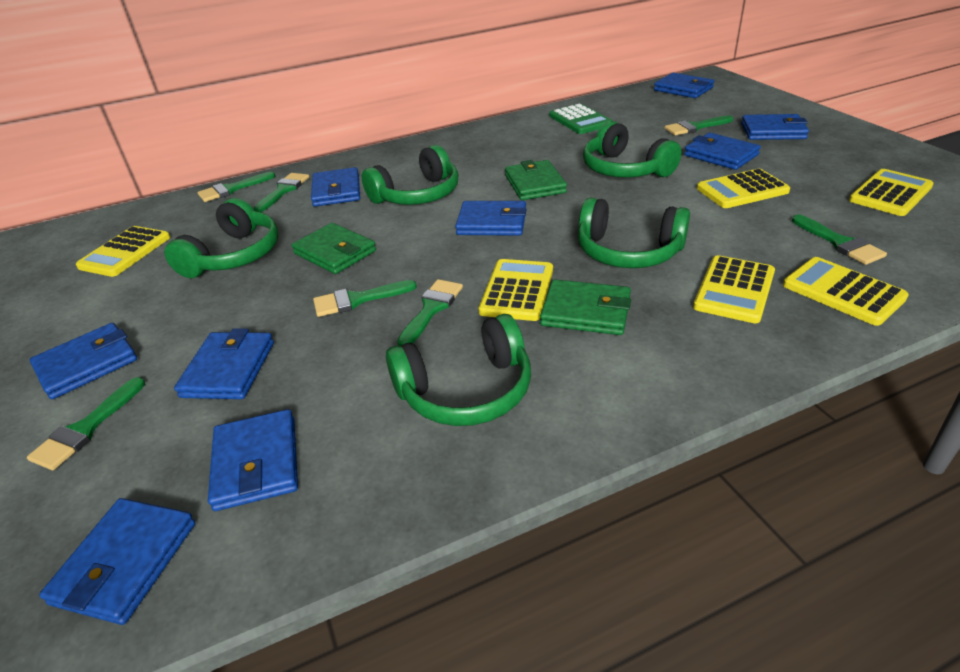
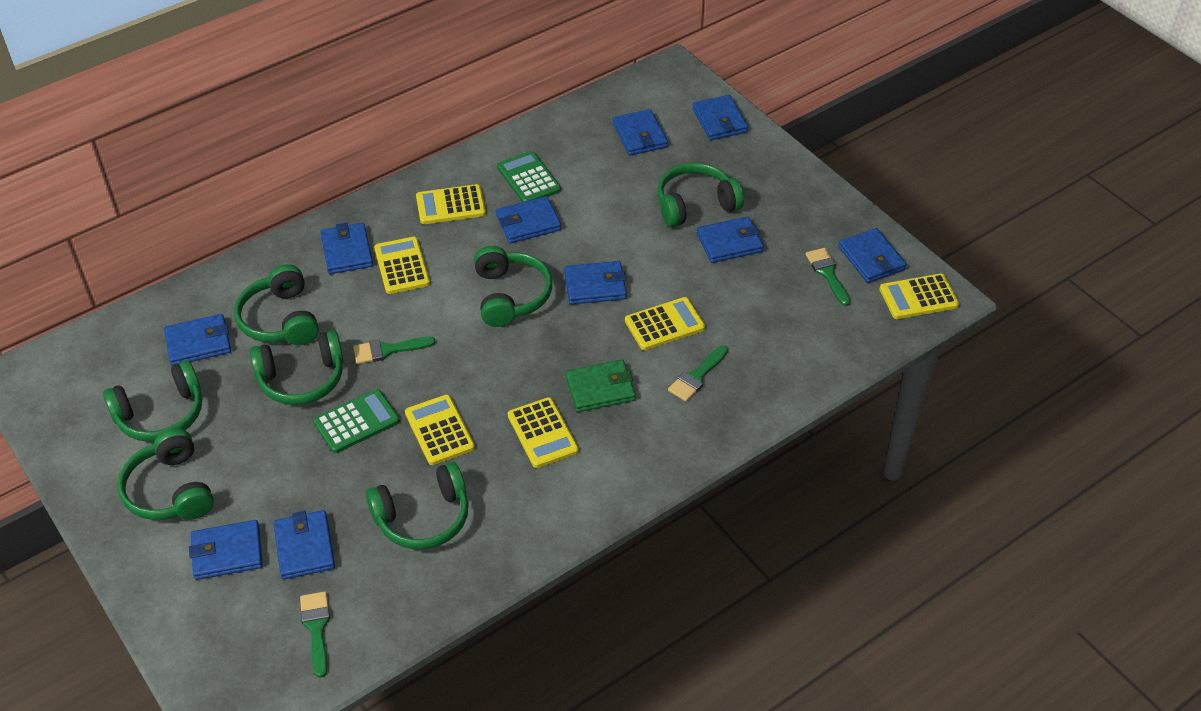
blue wallet: 9 -> 10
green brush: 7 -> 4
green calculator: 1 -> 2
green headphones: 5 -> 7
green wallet: 3 -> 1

